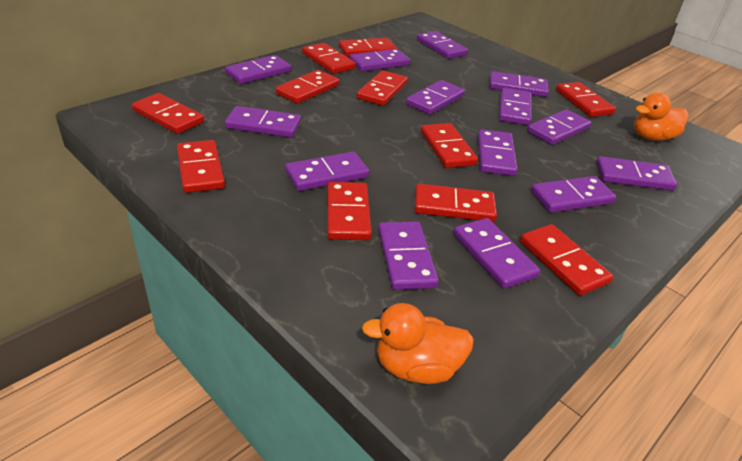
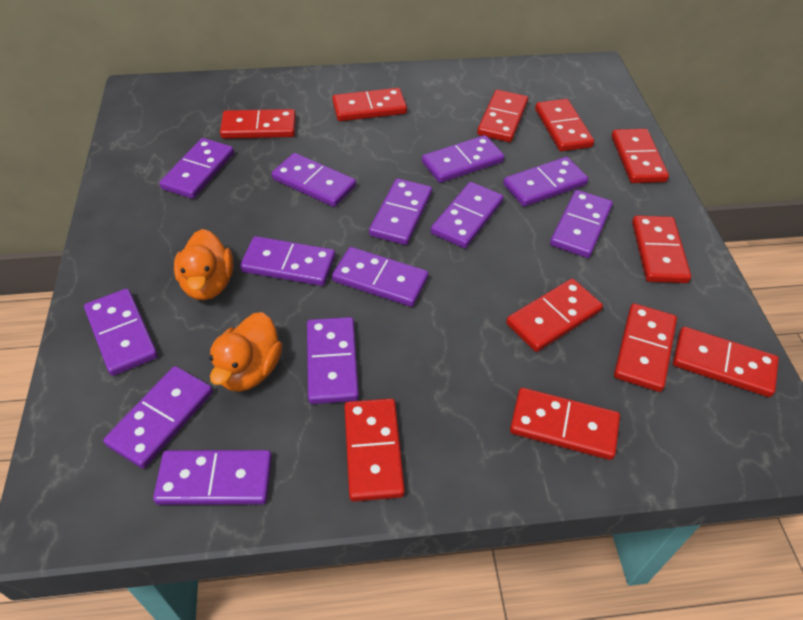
purple domino: 14 -> 13

